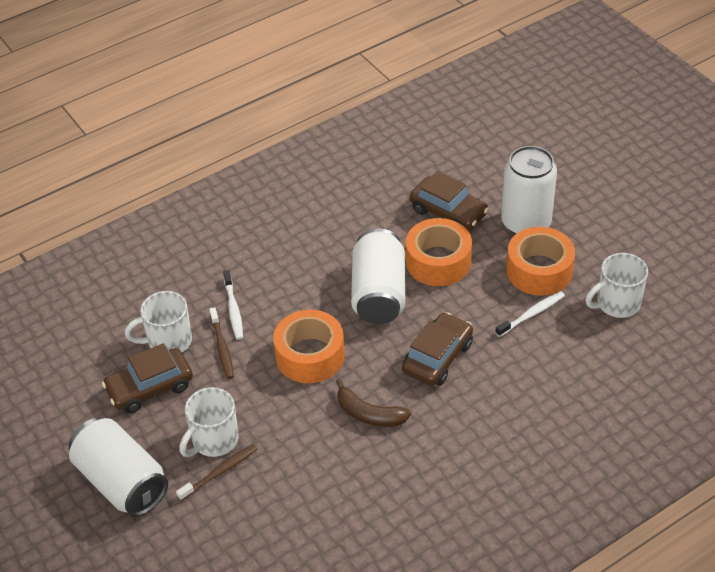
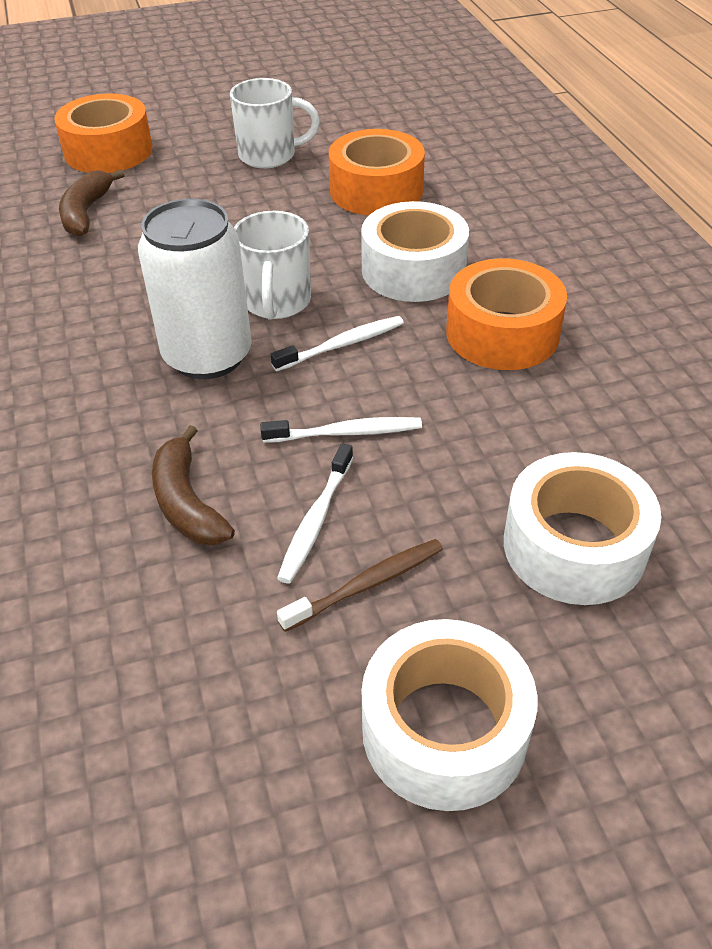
brown banana: 1 -> 2
brown car: 3 -> 0
brown toothbrush: 2 -> 1
white can: 3 -> 1
white mug: 3 -> 2
white tape: 0 -> 3
white toothbrush: 2 -> 3

